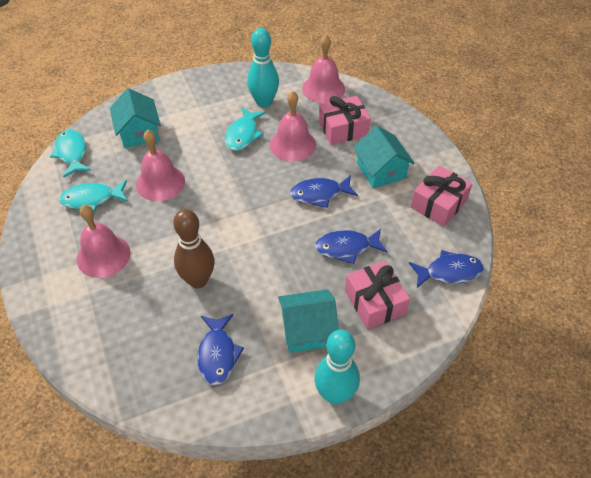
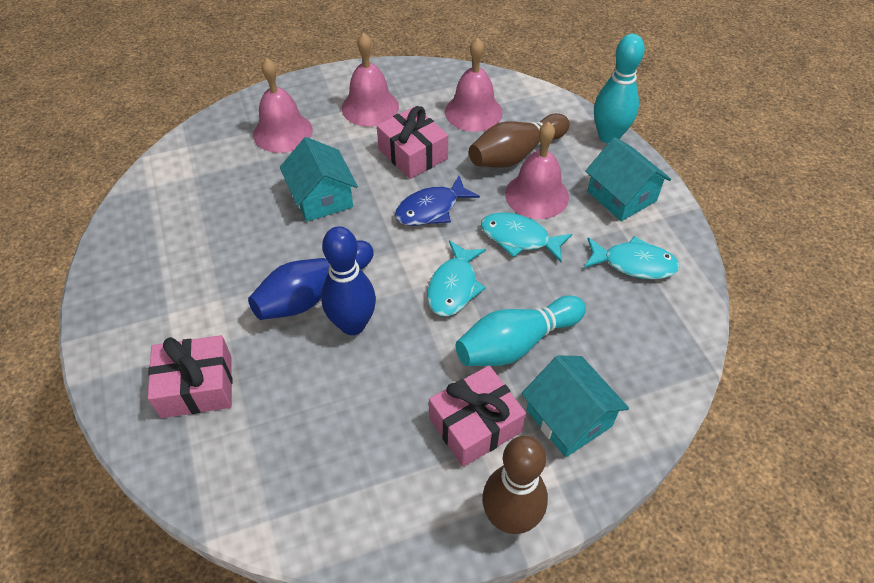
blue bowling pin: 0 -> 2
blue fish: 4 -> 1
brown bowling pin: 1 -> 2

